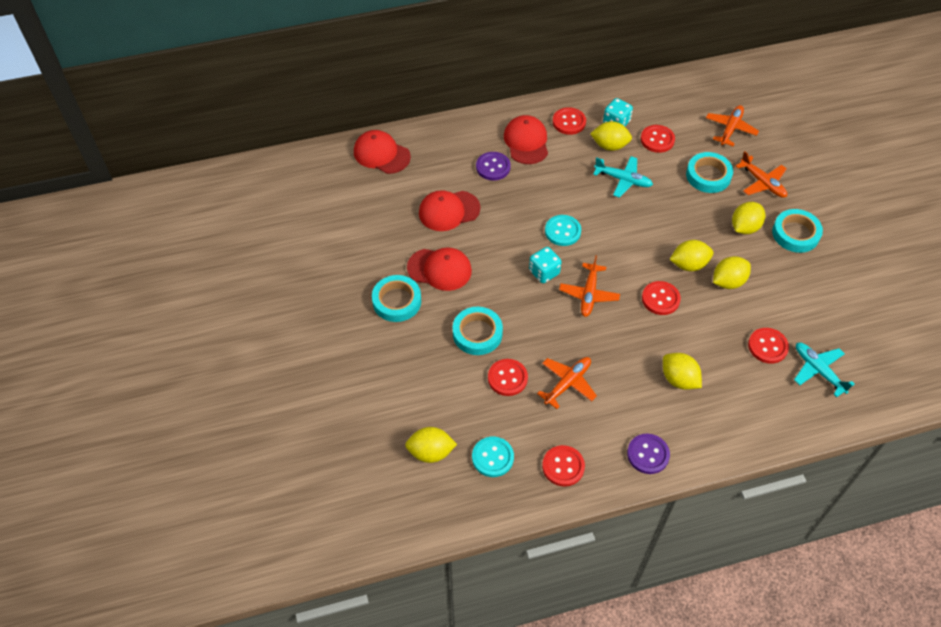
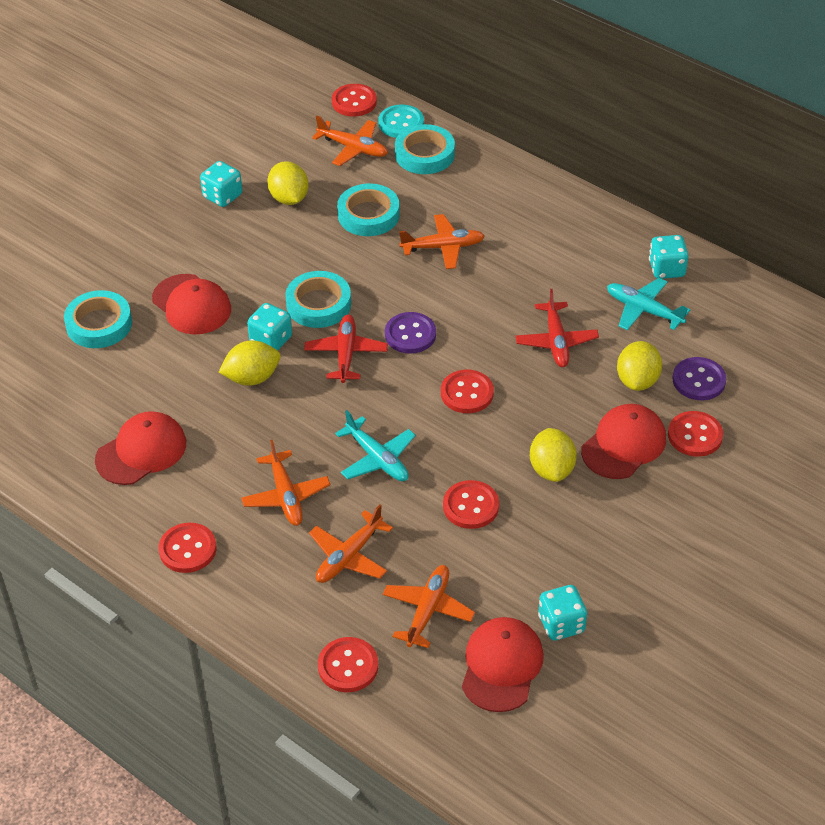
orange plane: 4 -> 5
red plane: 0 -> 2
turquoise button: 2 -> 1
turquoise dice: 2 -> 4
yellow lemon: 6 -> 4

